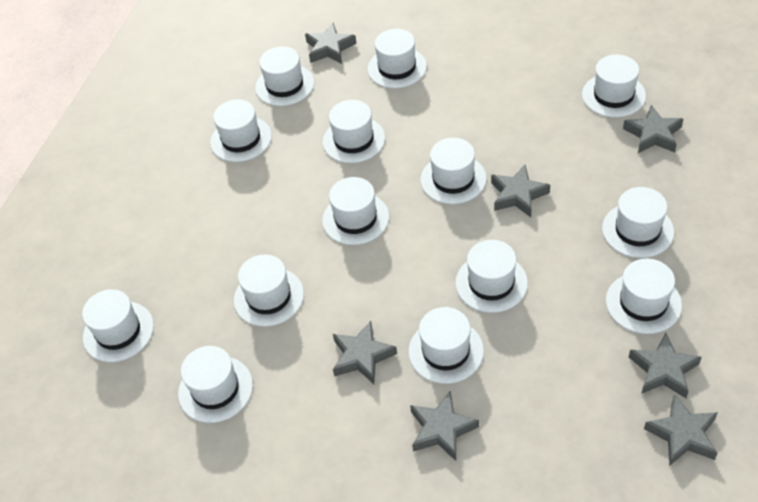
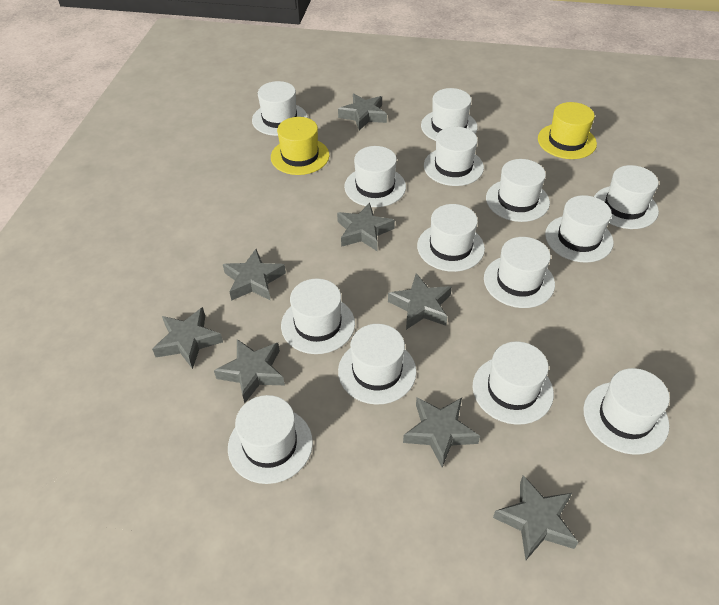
grey star: 7 -> 8
yellow hat: 0 -> 2

